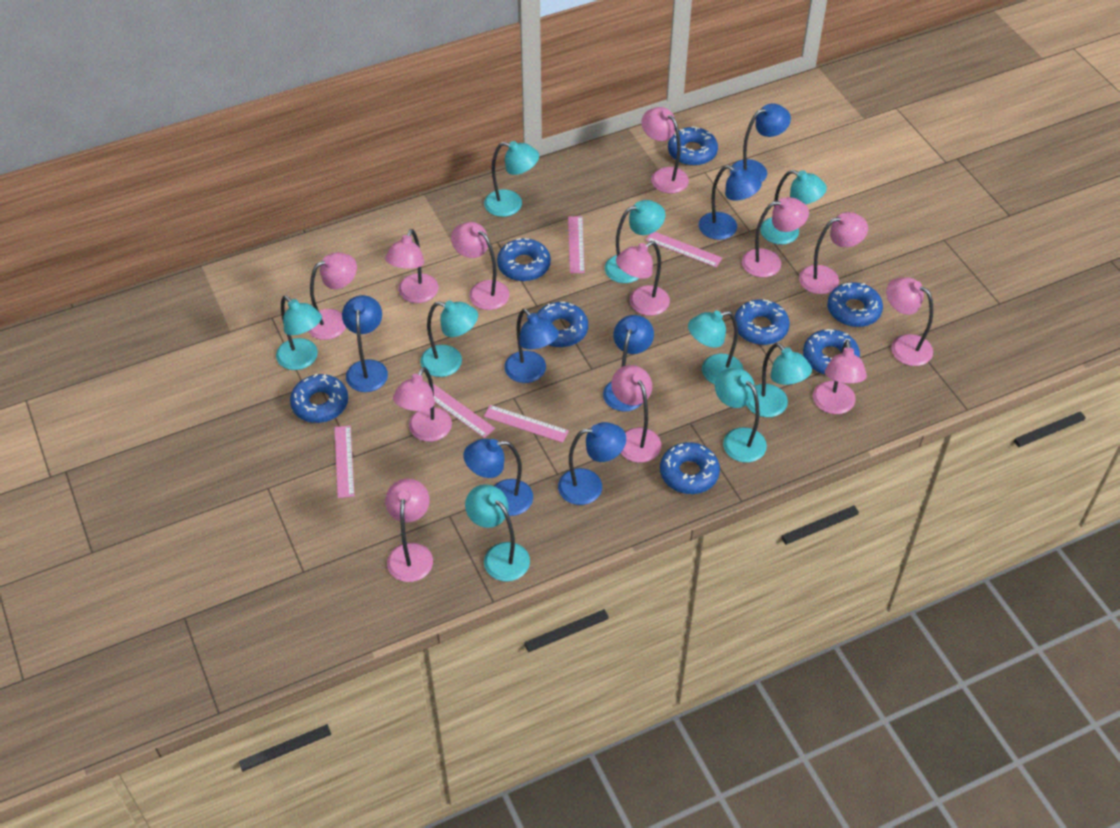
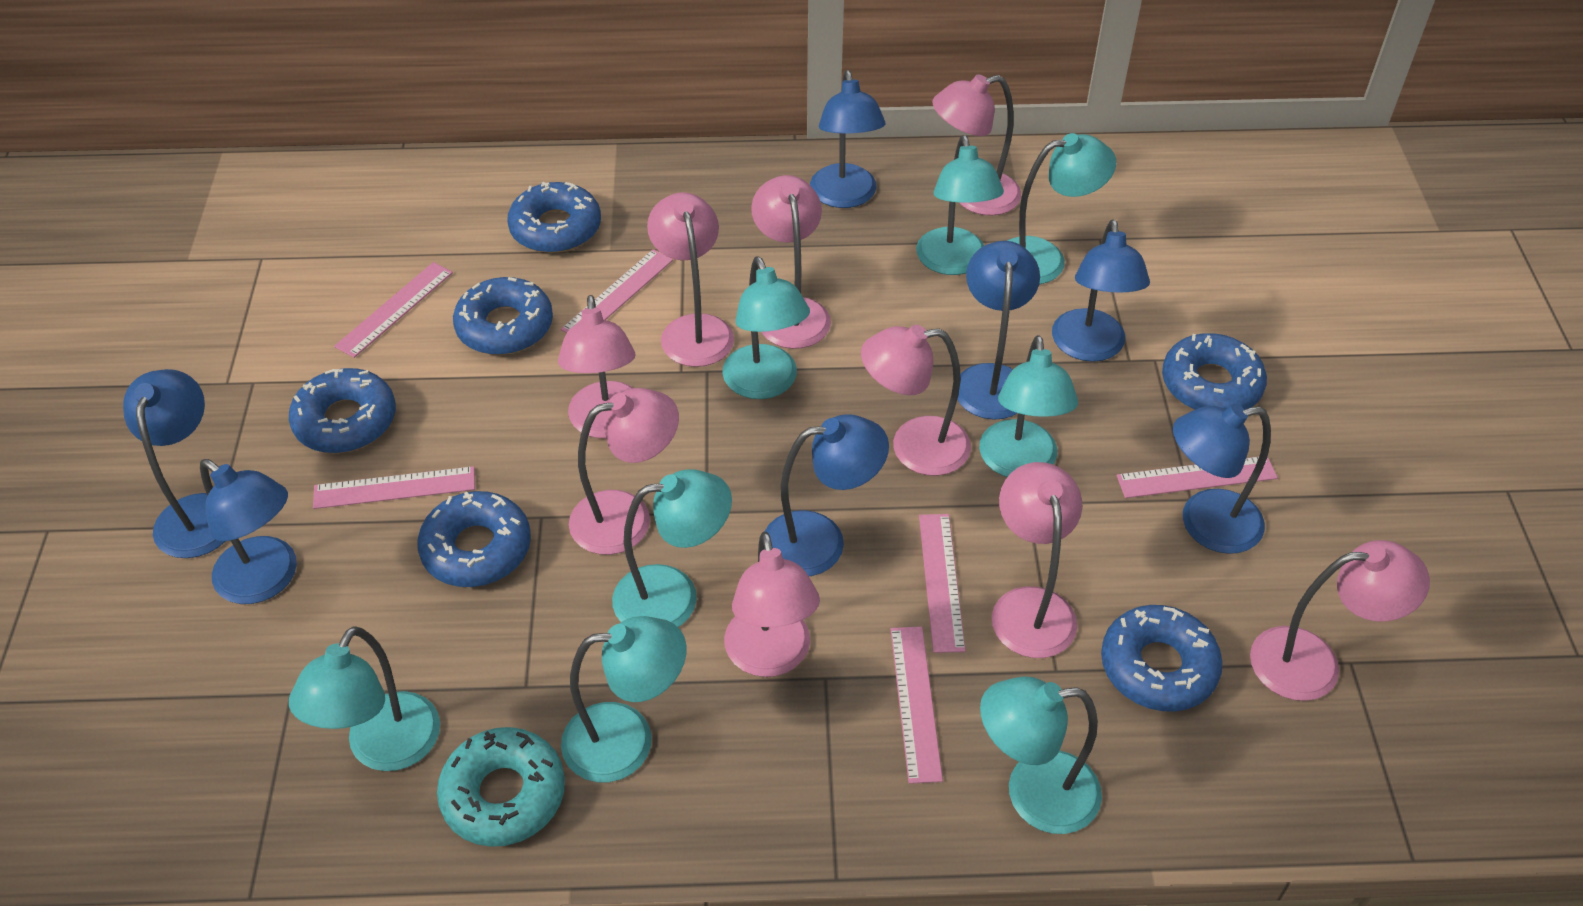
blue donut: 8 -> 6
pink lamp: 12 -> 9
pink ruler: 5 -> 6
turquoise donut: 0 -> 1
turquoise lamp: 9 -> 8

